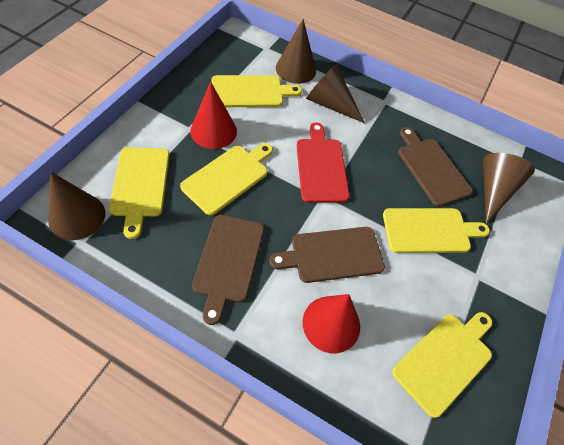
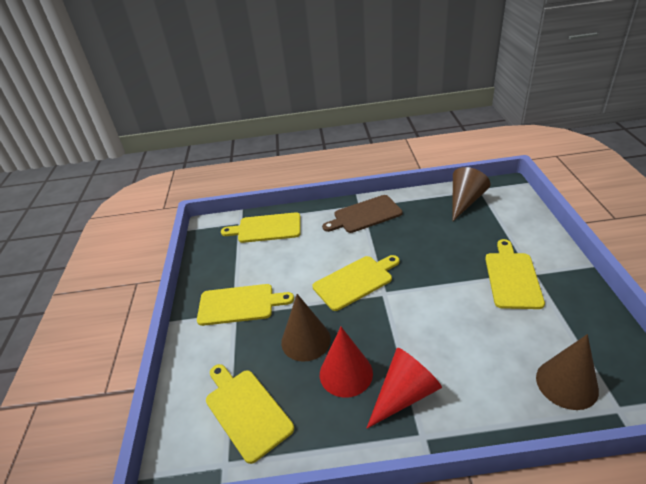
brown cone: 4 -> 3
brown cutting board: 3 -> 1
red cutting board: 1 -> 0

